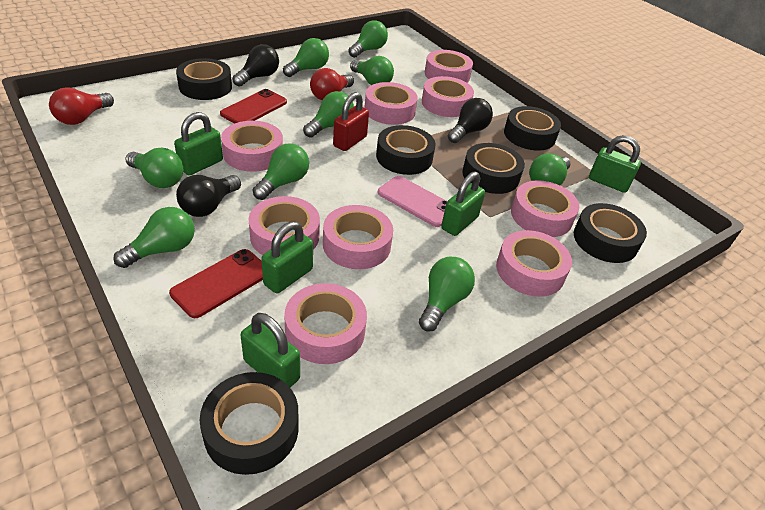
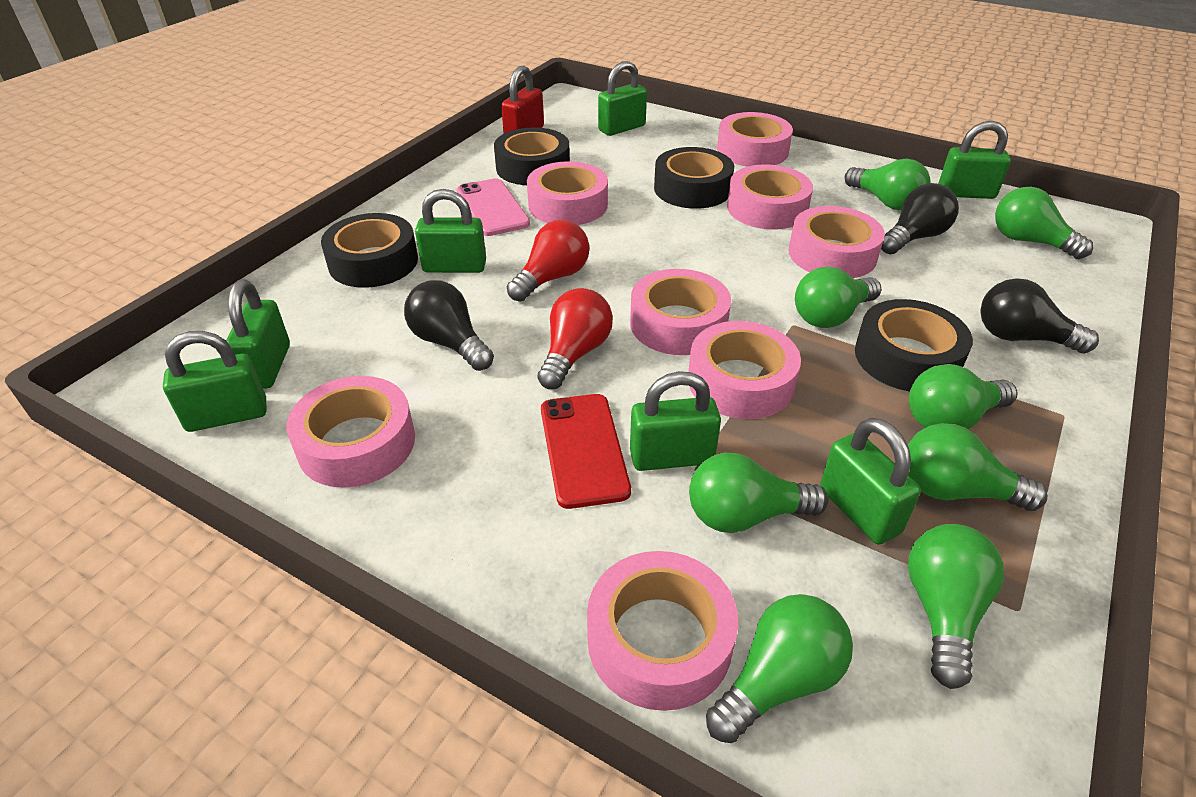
black tape: 6 -> 4
green light bulb: 9 -> 8
green padlock: 5 -> 7
pink tape: 9 -> 8
red phone: 2 -> 1

